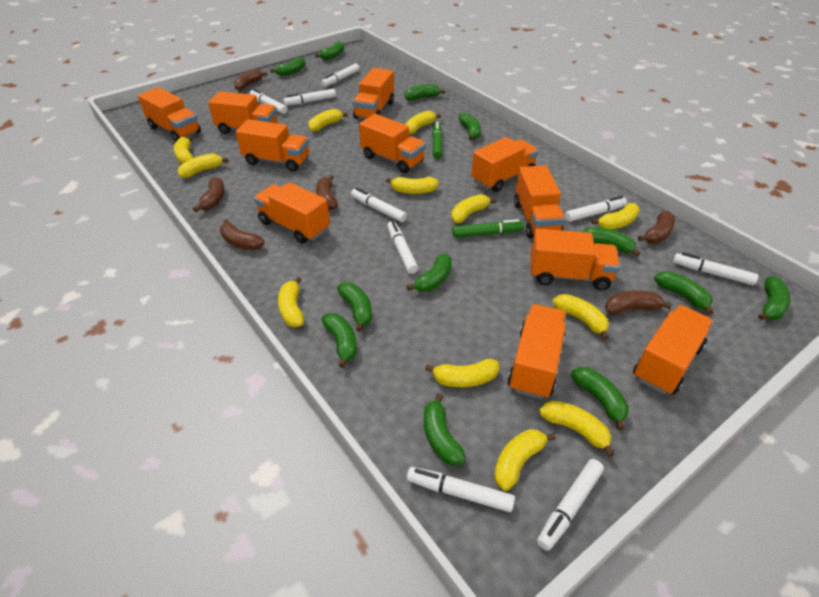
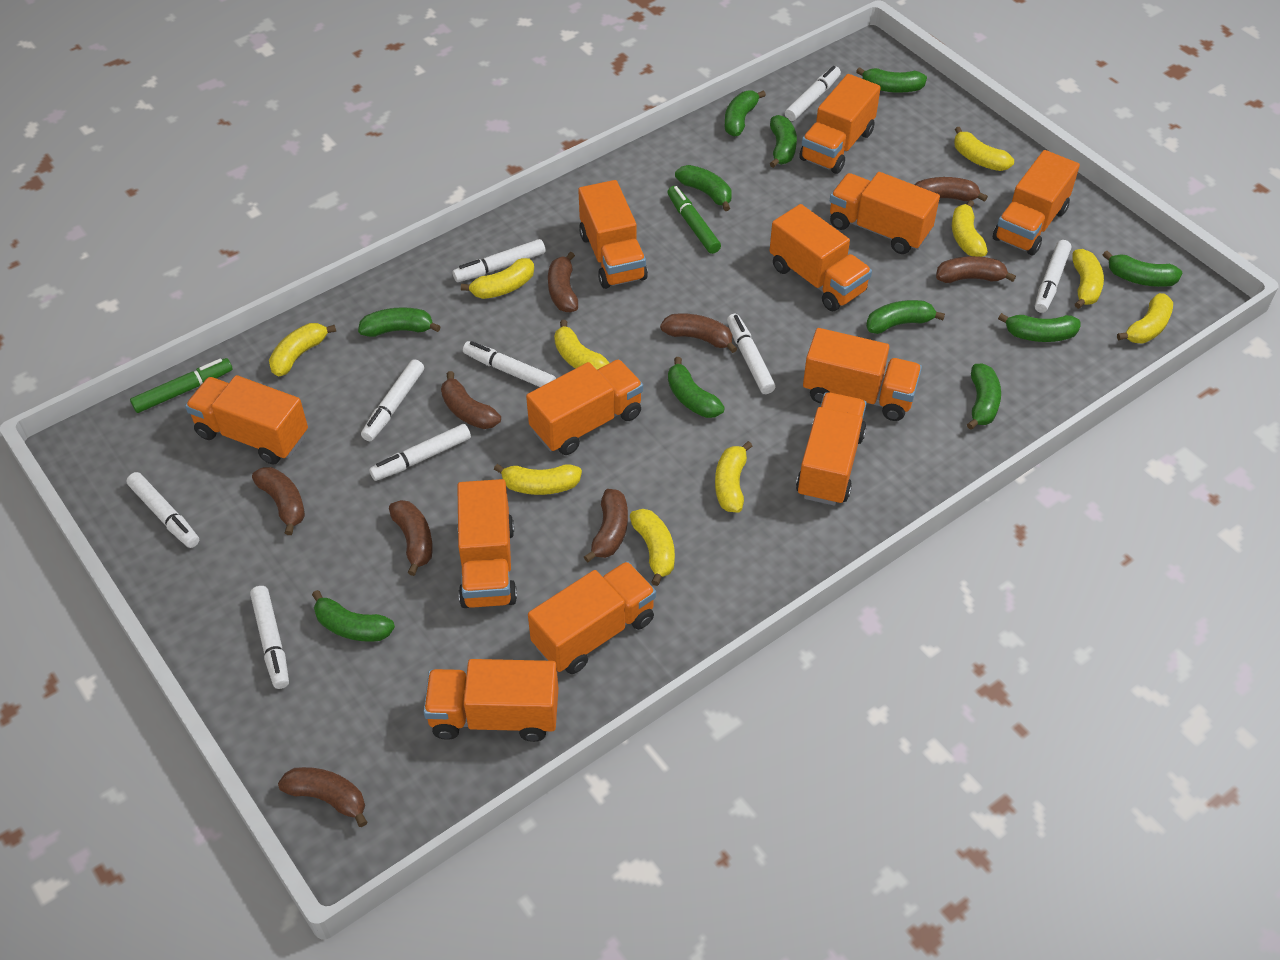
brown banana: 6 -> 9
green banana: 12 -> 11
orange truck: 11 -> 12
yellow banana: 12 -> 10

